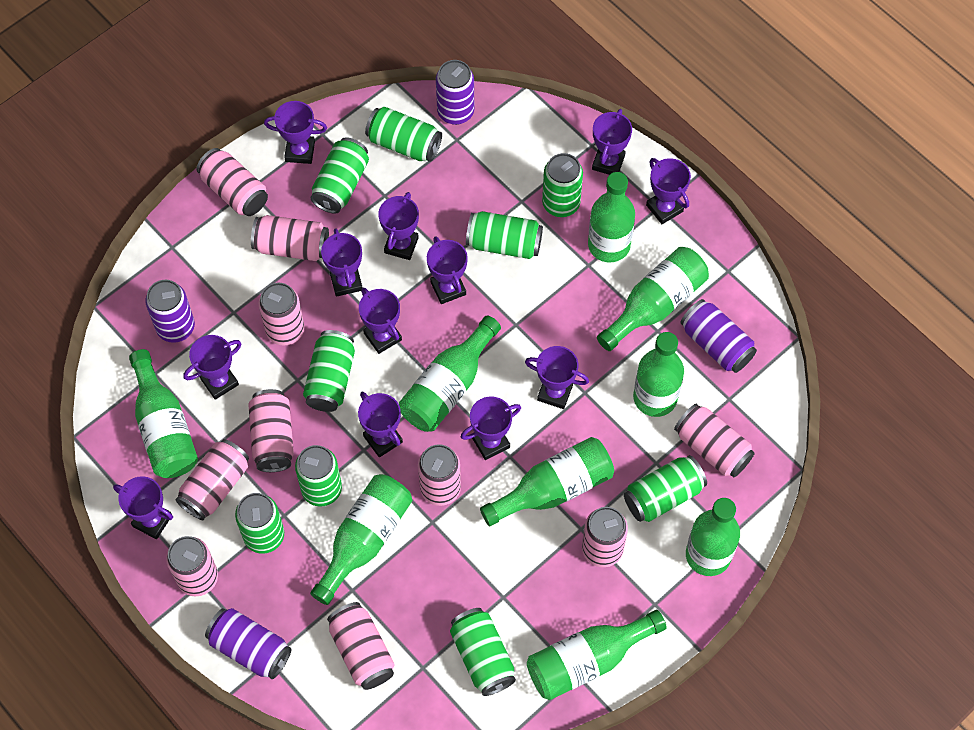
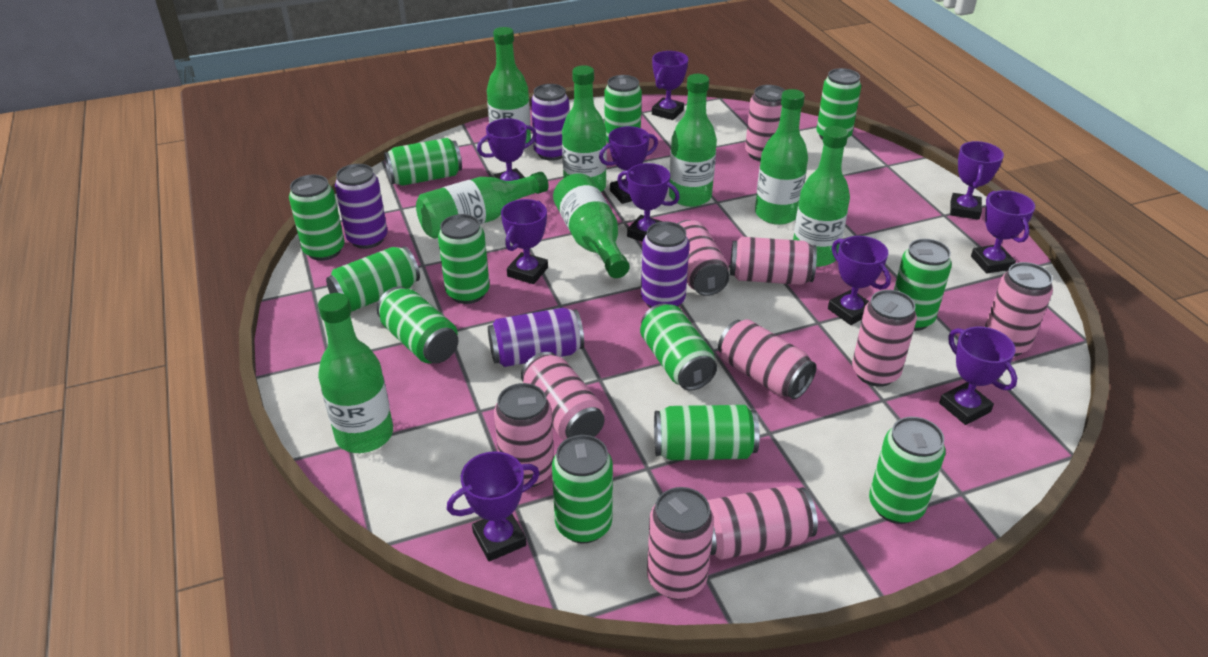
green bottle: 9 -> 8
green can: 9 -> 12
purple trophy: 12 -> 10

